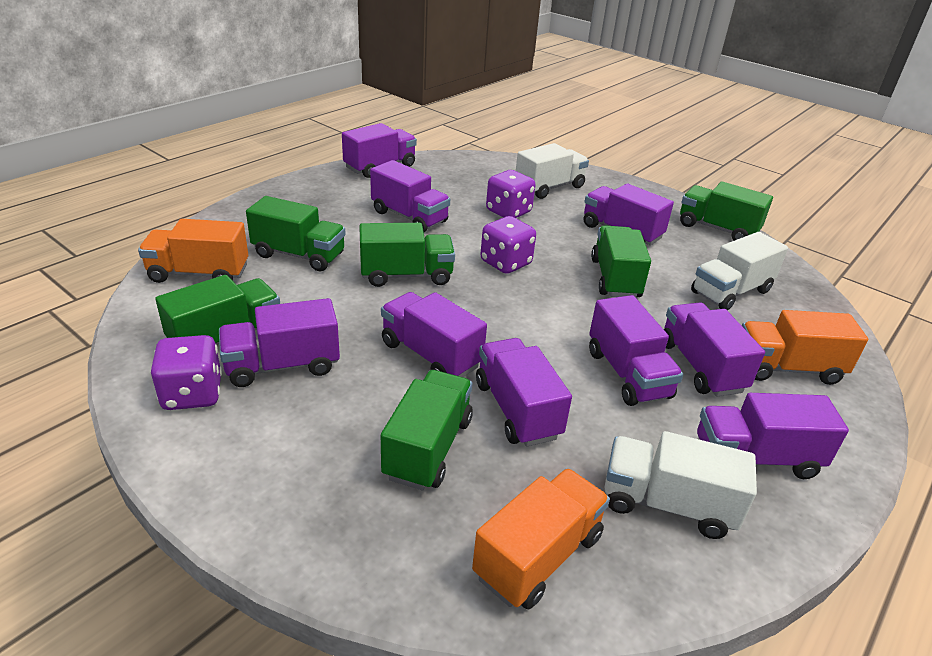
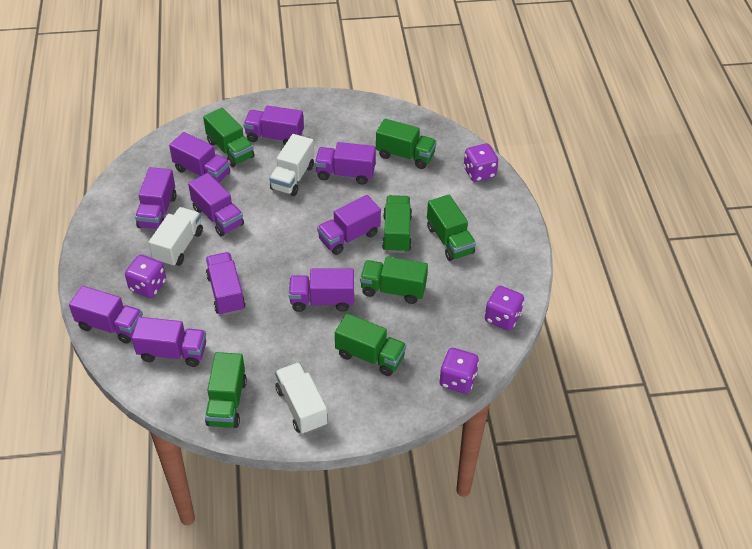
green truck: 6 -> 7
orange truck: 3 -> 0
purple dice: 3 -> 4
purple truck: 9 -> 10

